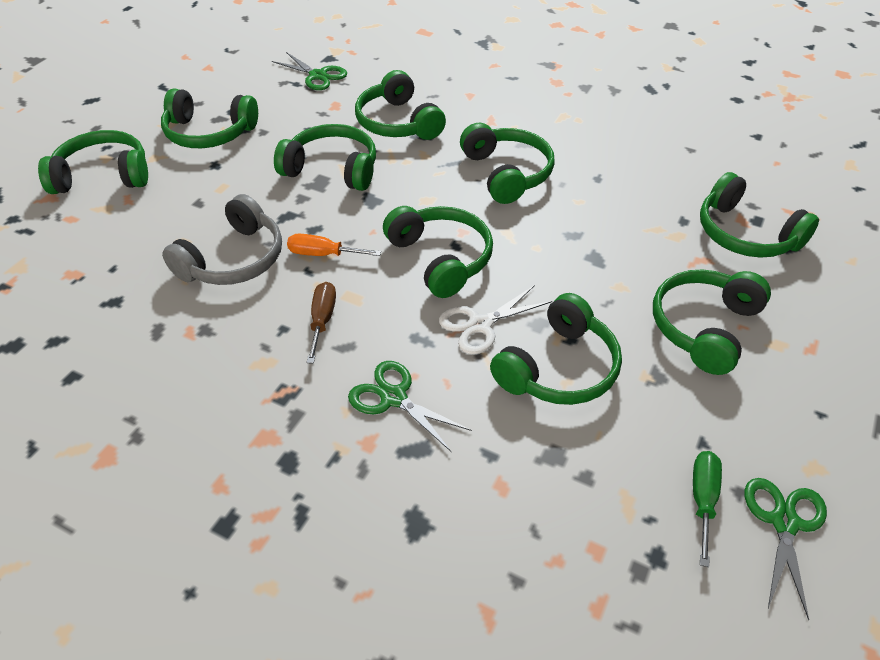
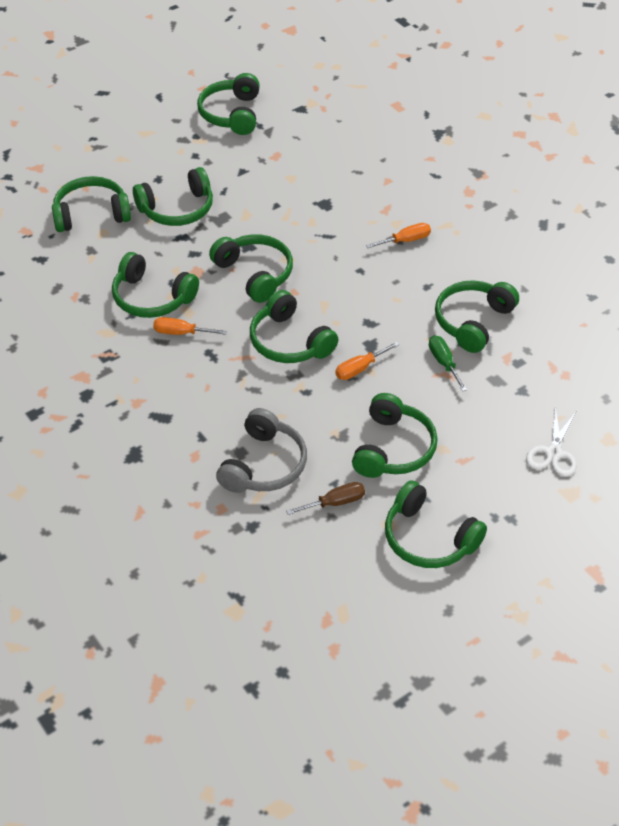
green scissors: 3 -> 0
orange screwdriver: 1 -> 3

